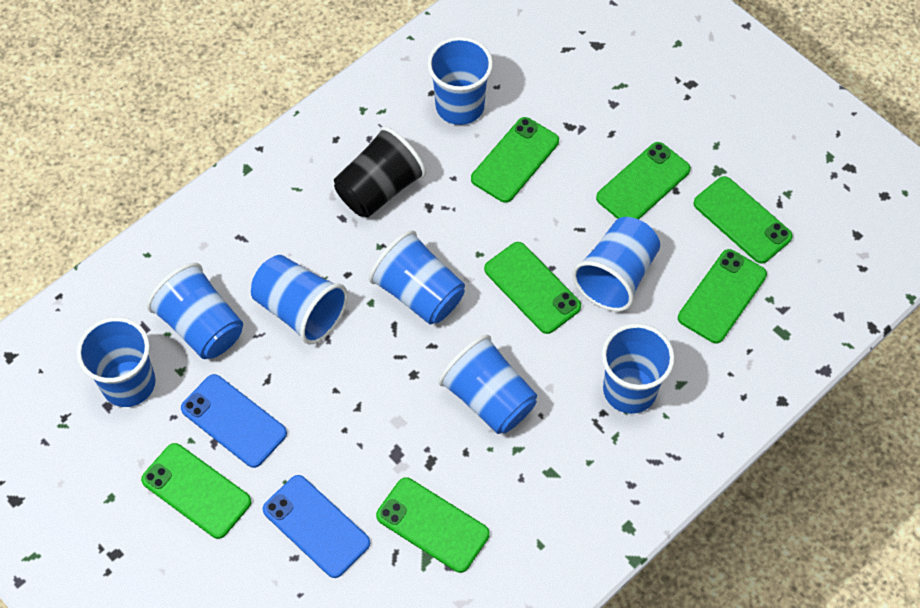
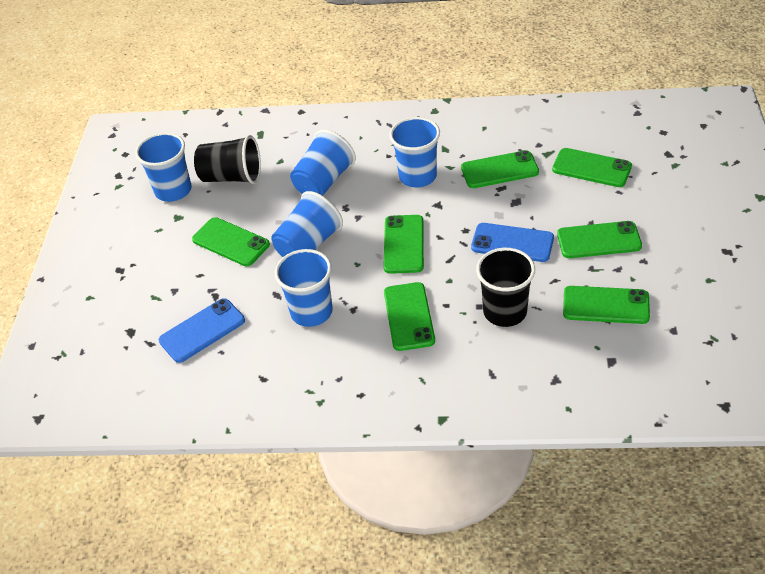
black cup: 1 -> 2
blue cup: 8 -> 5

